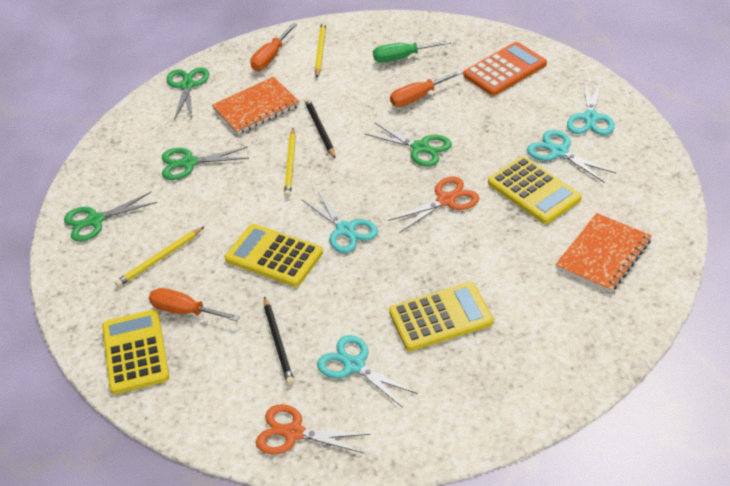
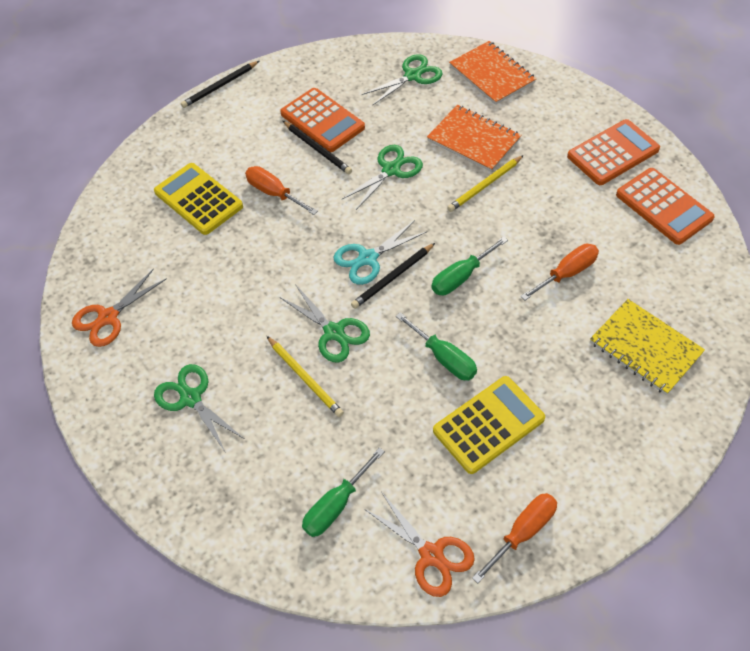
black pencil: 2 -> 3
green screwdriver: 1 -> 3
orange calculator: 1 -> 3
turquoise scissors: 4 -> 1
yellow calculator: 4 -> 2
yellow notebook: 0 -> 1
yellow pencil: 3 -> 2

